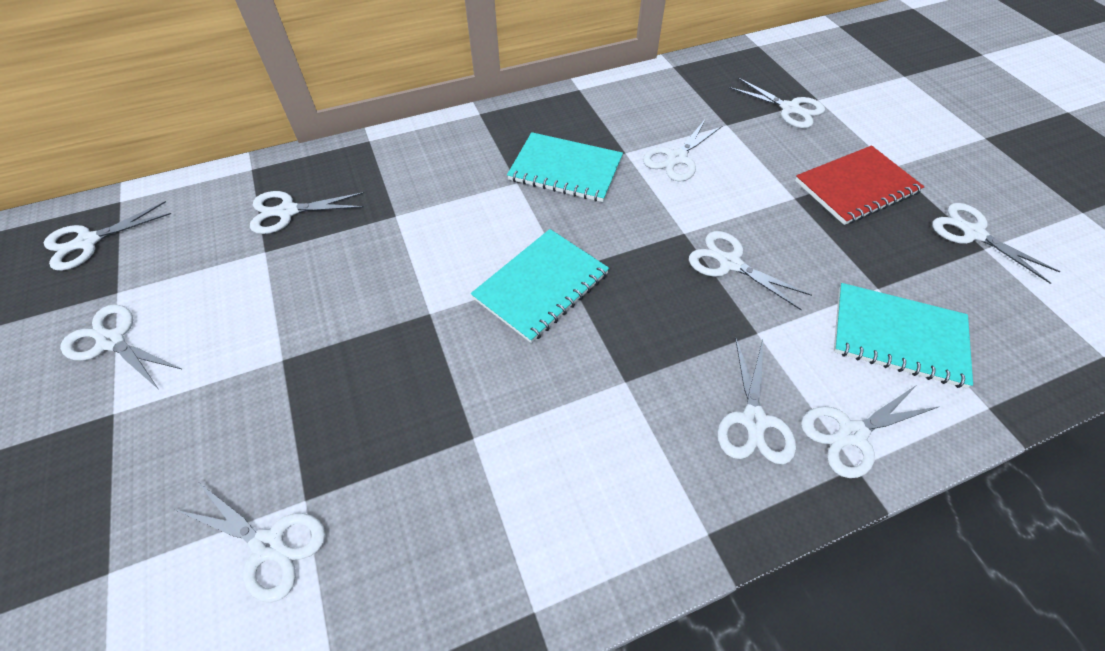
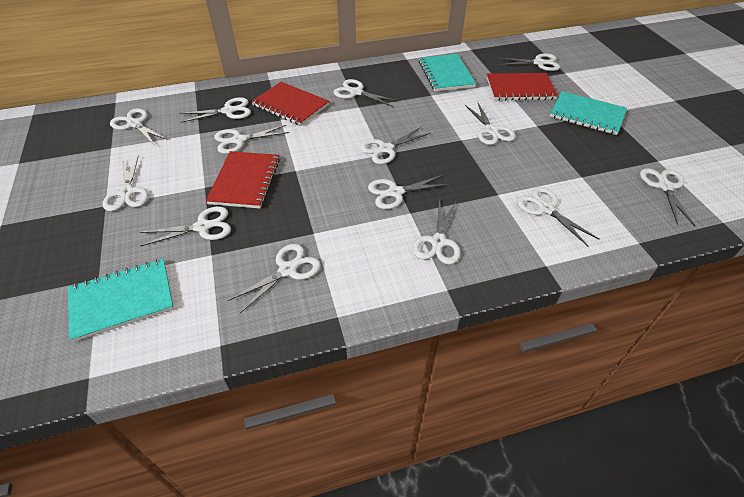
red notebook: 1 -> 3
white scissors: 10 -> 14

